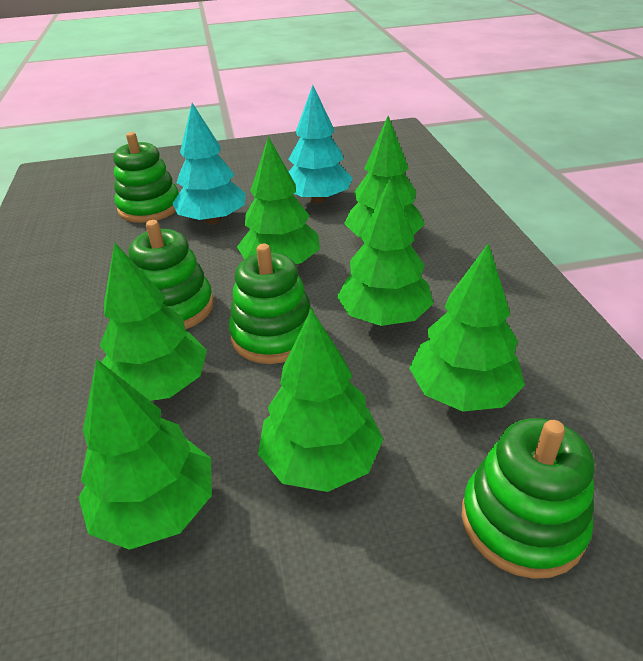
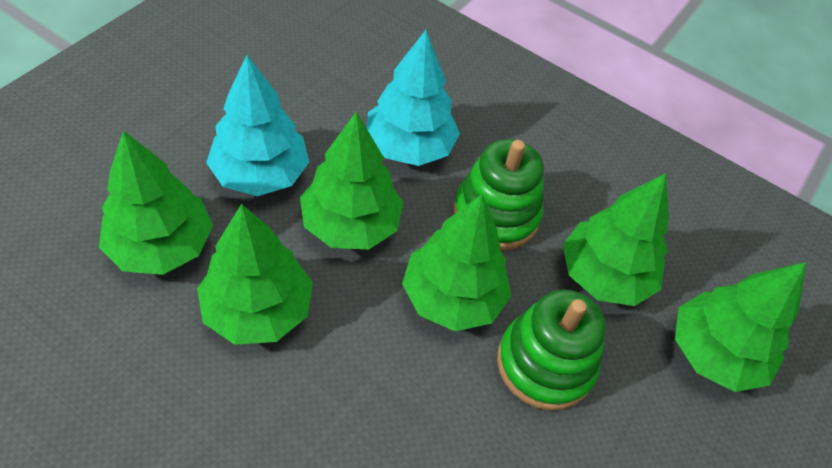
green stacking toy: 4 -> 2
green tree: 7 -> 6

